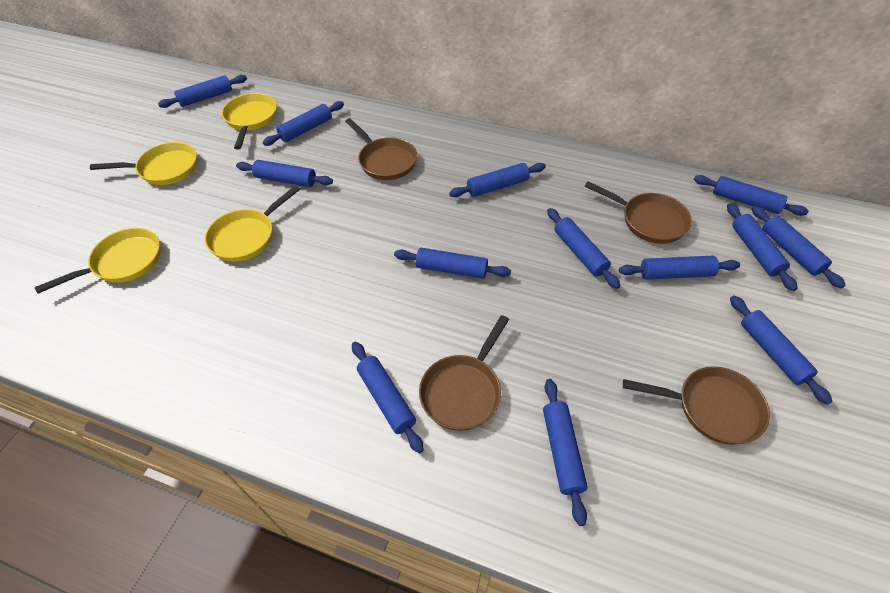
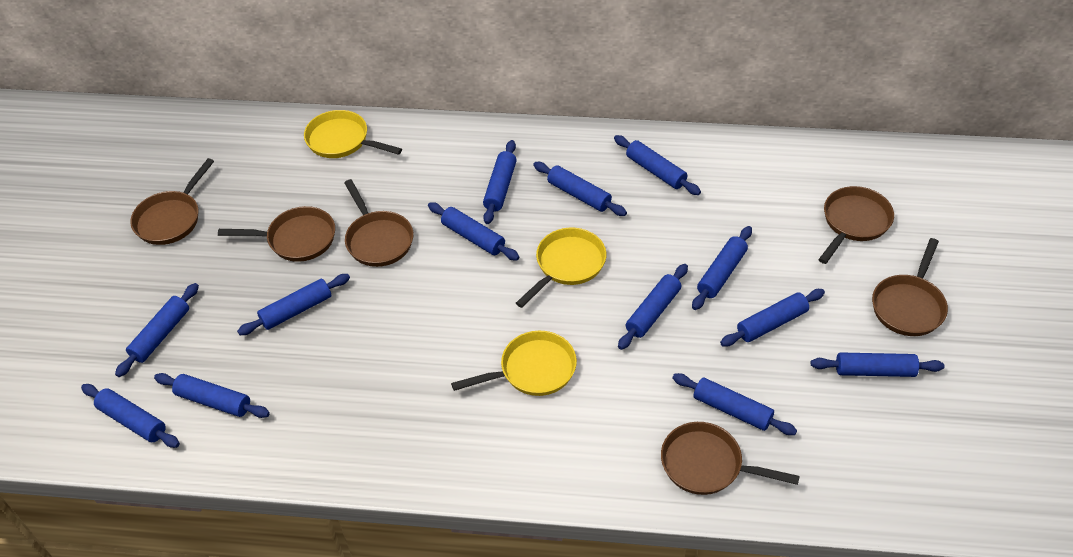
brown pan: 4 -> 6
yellow pan: 4 -> 3

